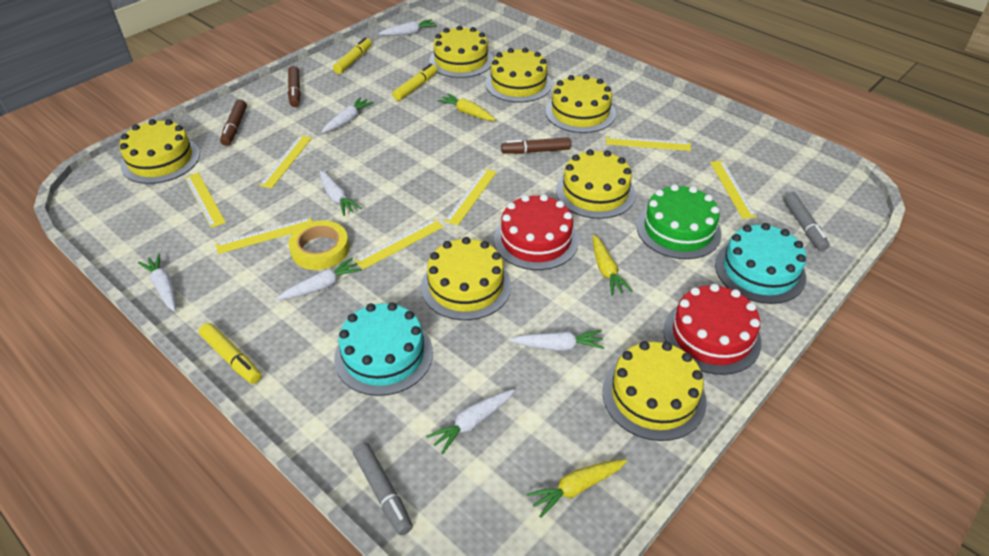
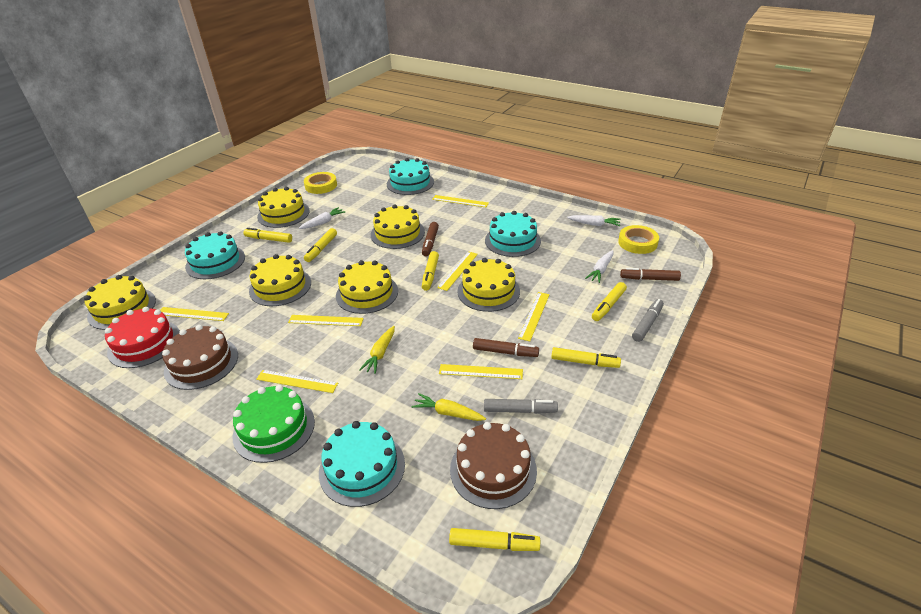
brown cake: 0 -> 2
red cake: 2 -> 1
turquoise cake: 2 -> 4
white carrot: 7 -> 3
yellow cake: 7 -> 6
yellow carrot: 3 -> 2
yellow marker: 3 -> 6
yellow tape: 1 -> 2

